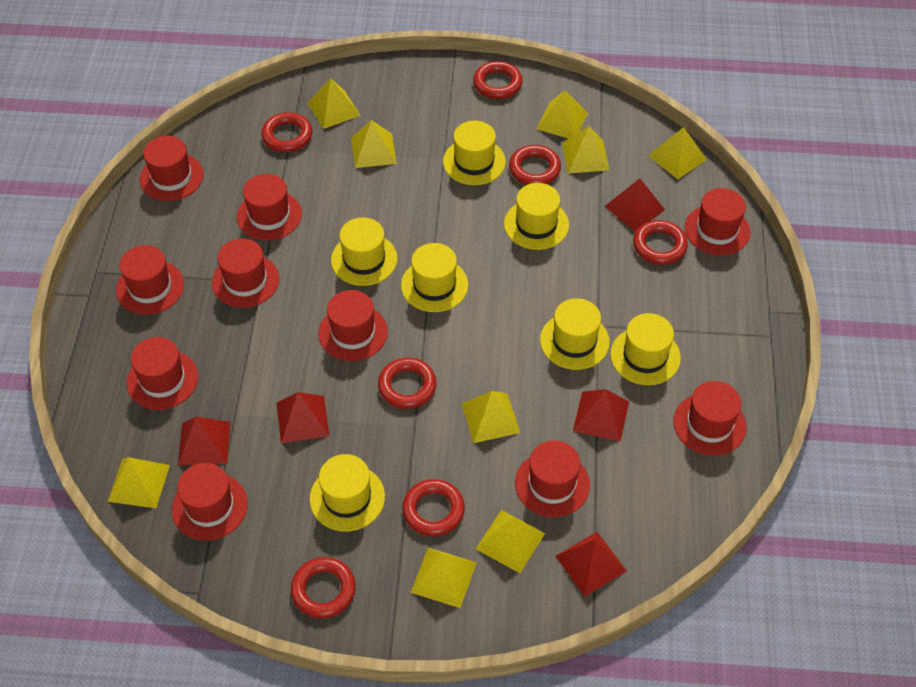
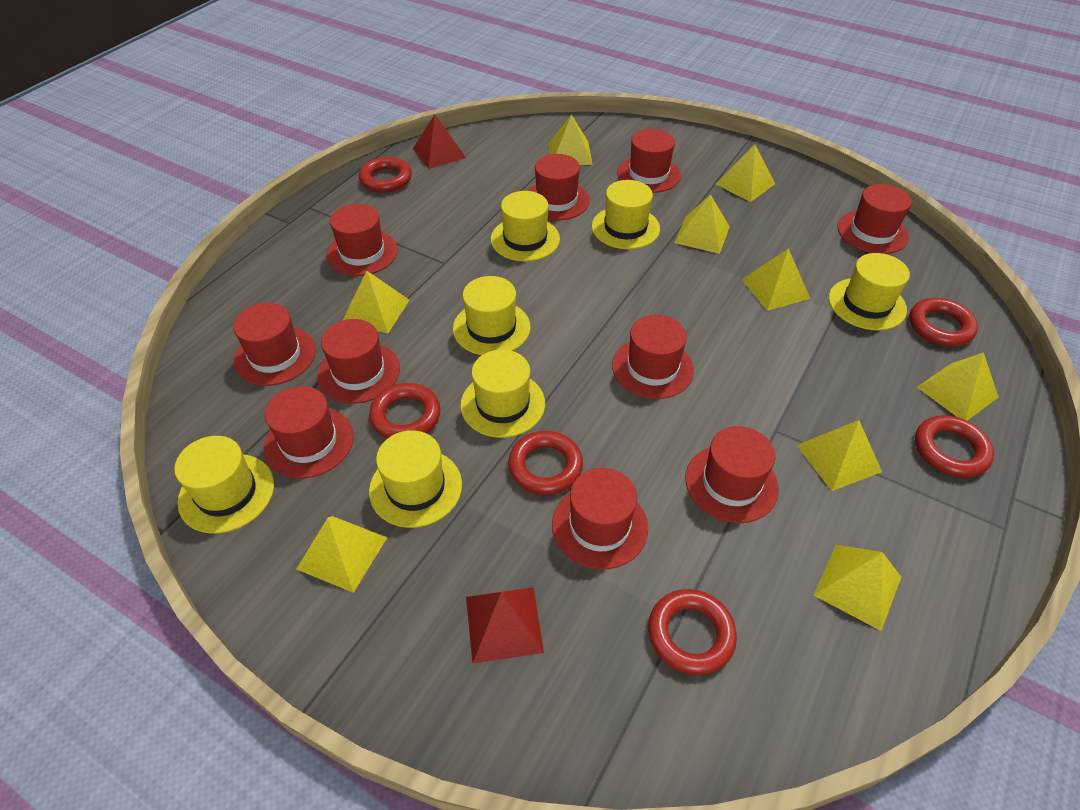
red pyramid: 5 -> 2
red ring: 7 -> 6

